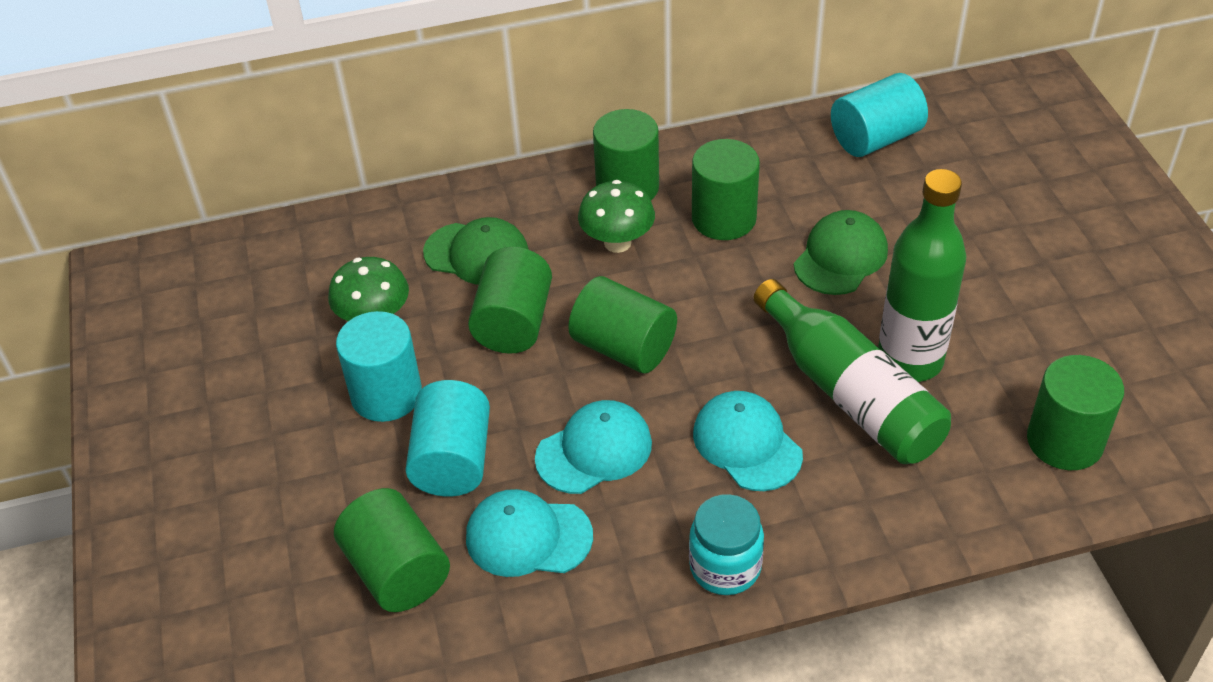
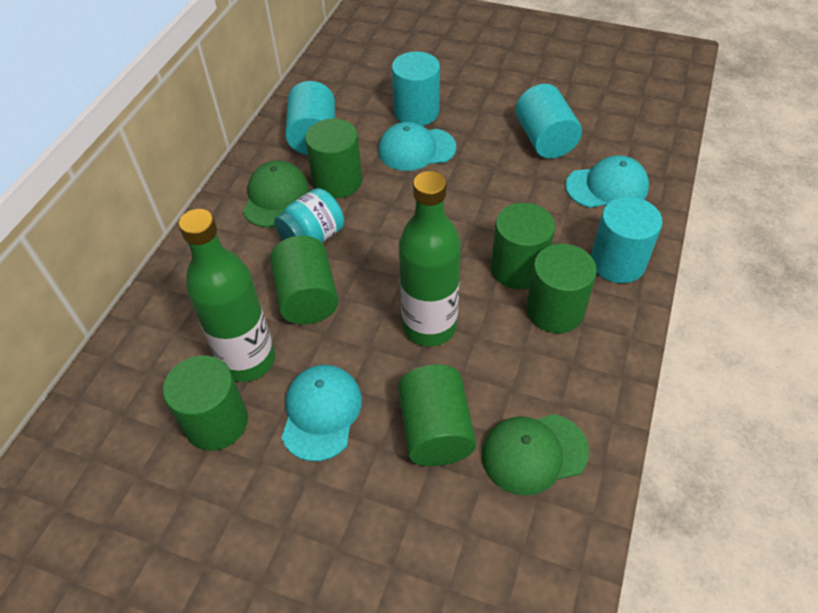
green mushroom: 2 -> 0
turquoise cylinder: 3 -> 4

